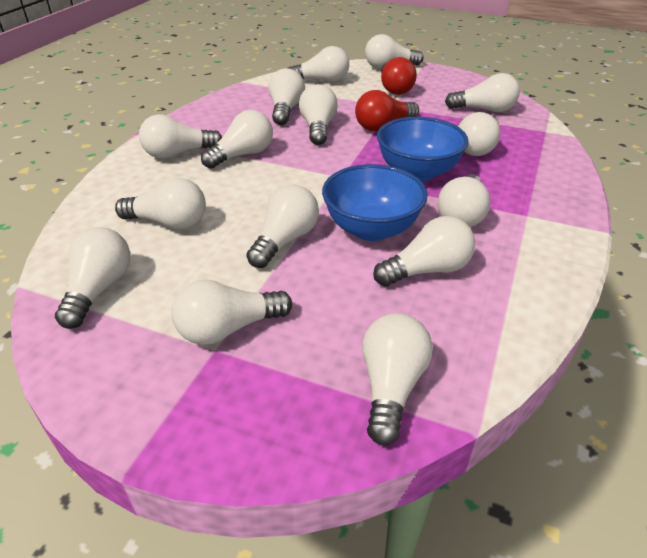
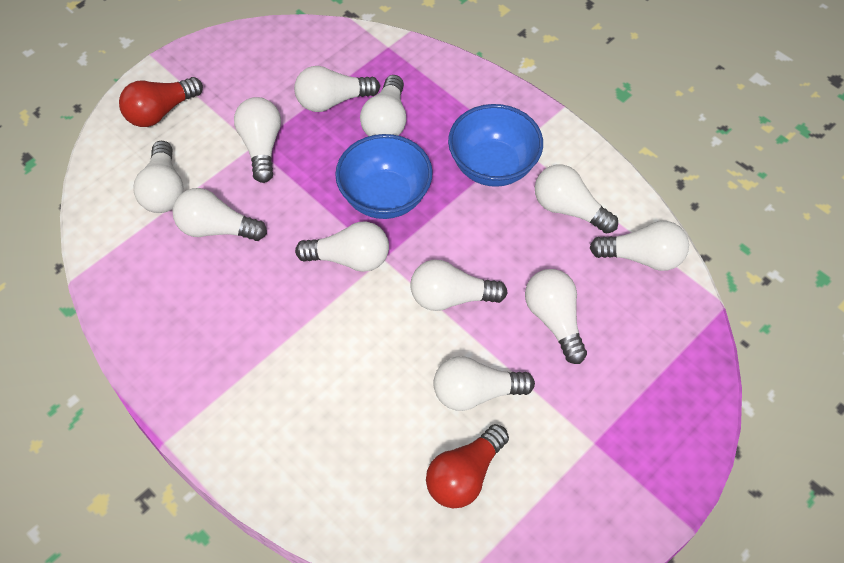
white light bulb: 15 -> 11

